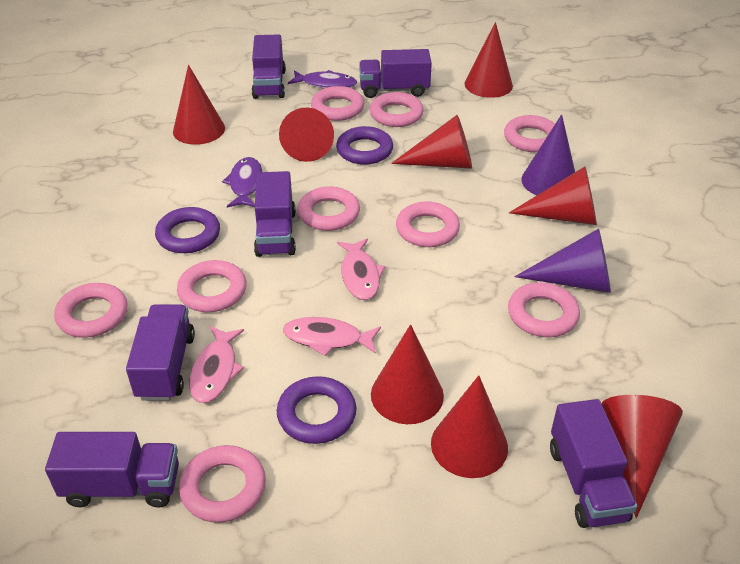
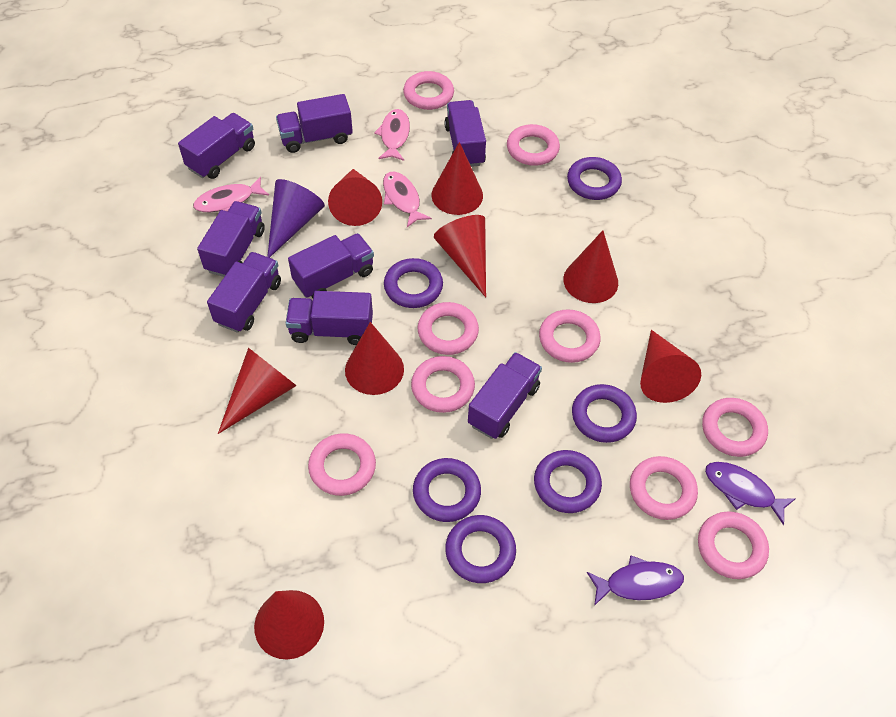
purple cone: 2 -> 1
purple ring: 3 -> 6
purple truck: 6 -> 8

